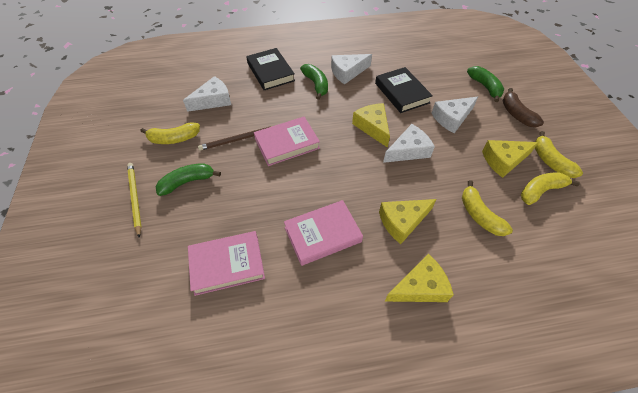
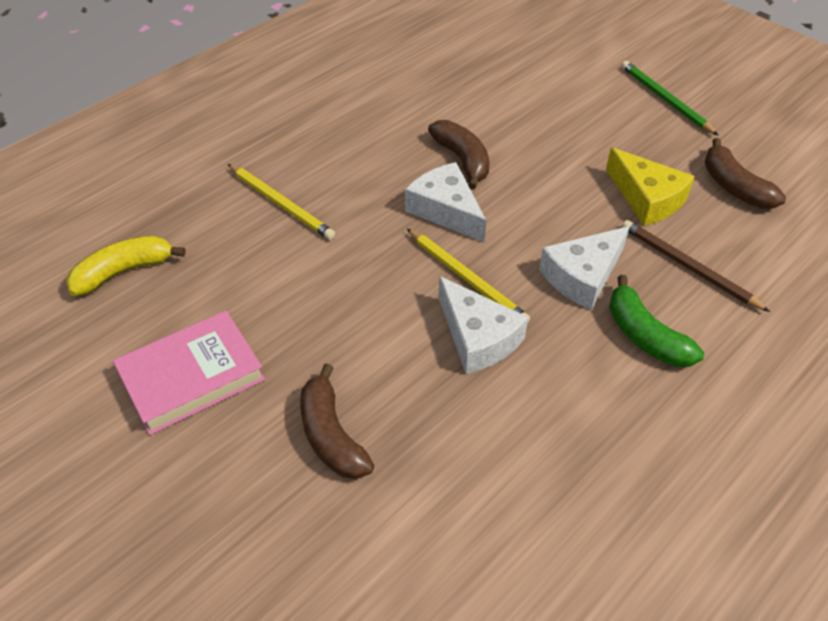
black book: 2 -> 0
brown banana: 1 -> 3
green banana: 3 -> 1
green pencil: 0 -> 1
pink book: 3 -> 1
white cheese: 4 -> 3
yellow banana: 4 -> 1
yellow cheese: 4 -> 1
yellow pencil: 1 -> 2

